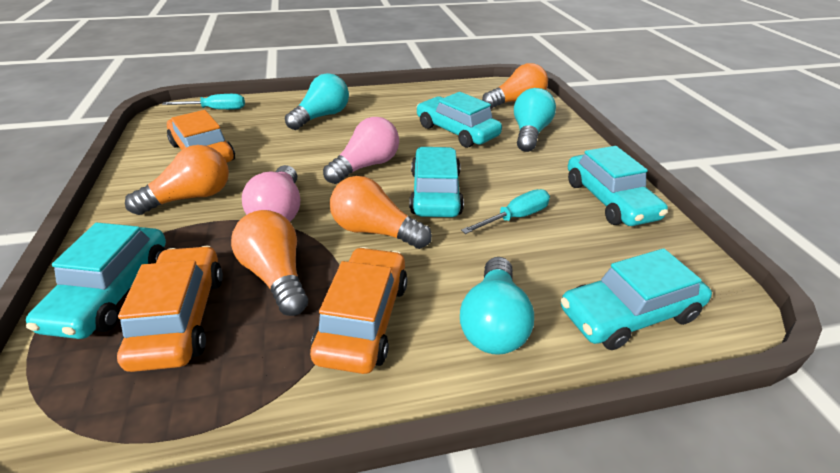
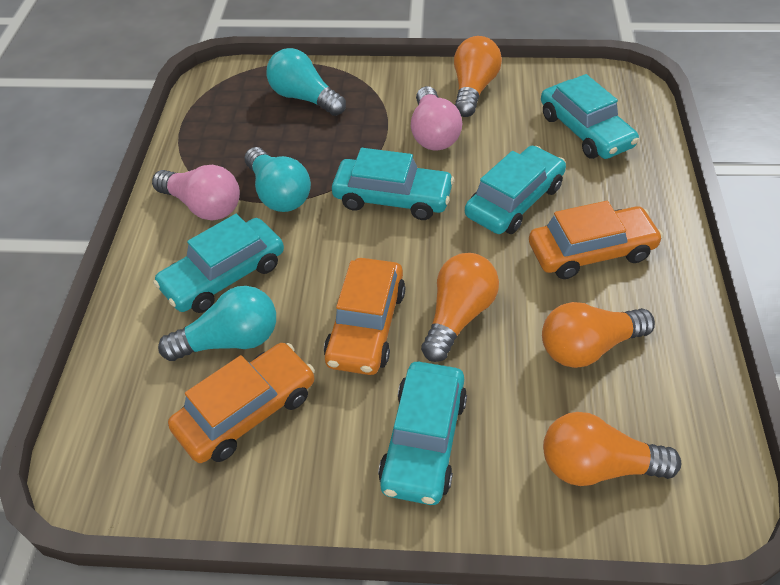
turquoise screwdriver: 2 -> 0

